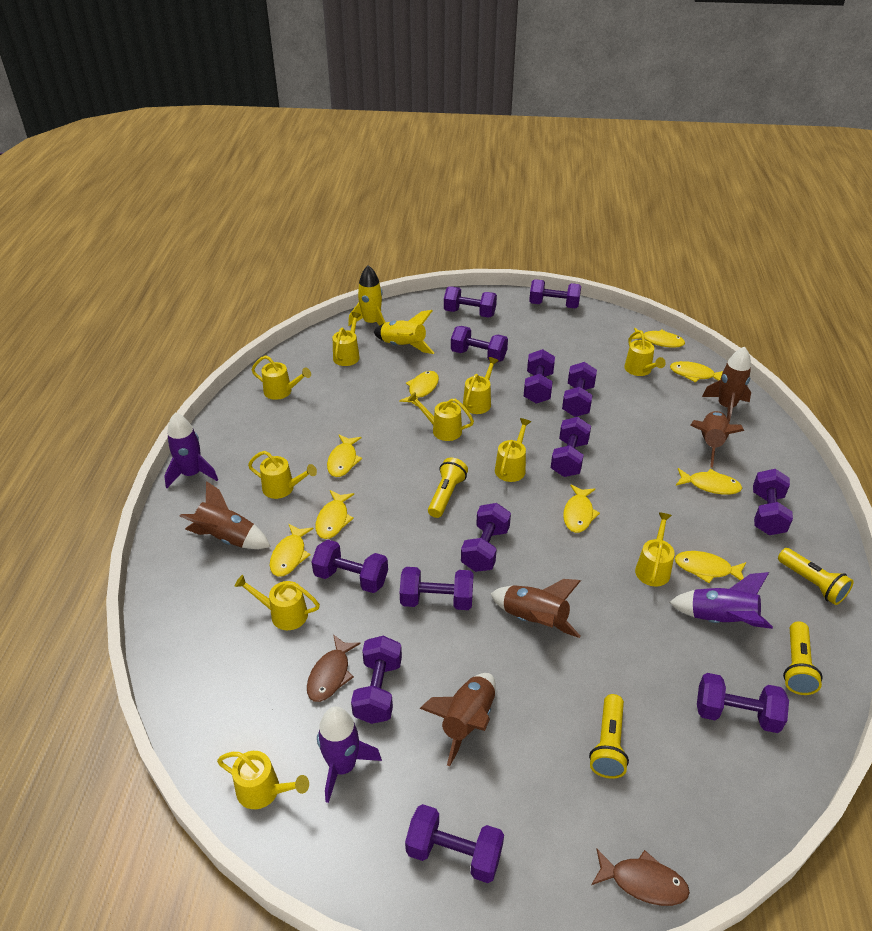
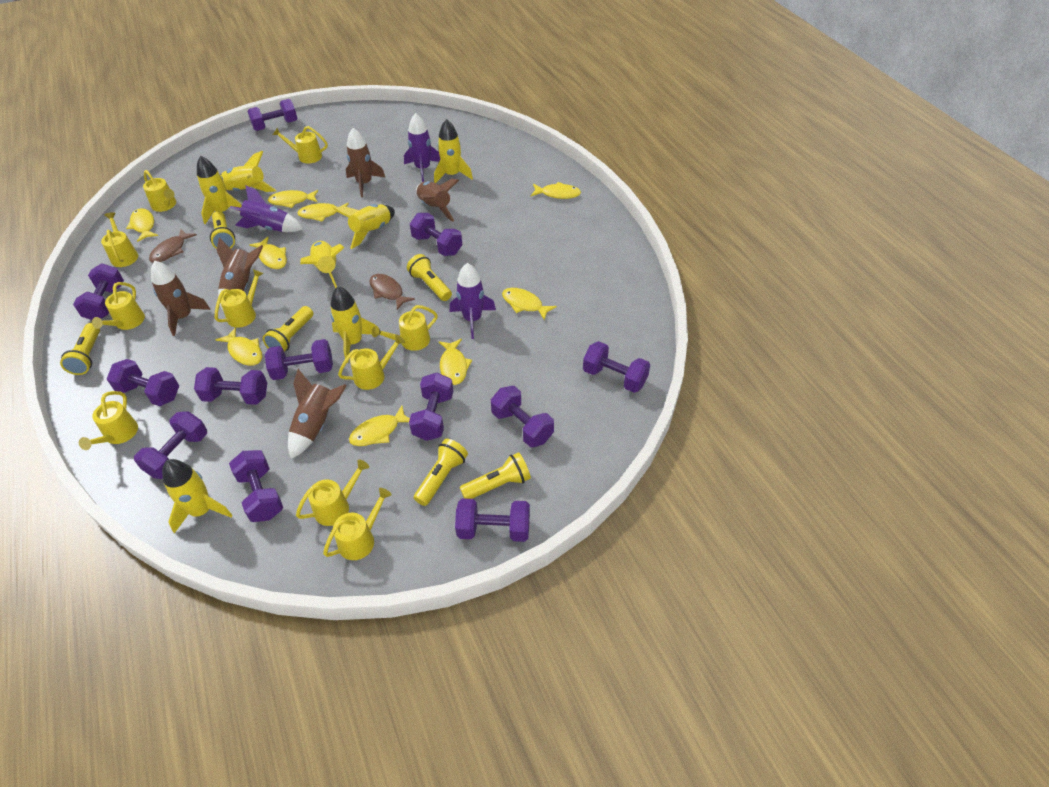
purple dumbbell: 13 -> 12
yellow flashlight: 4 -> 6
yellow rocket: 2 -> 7

